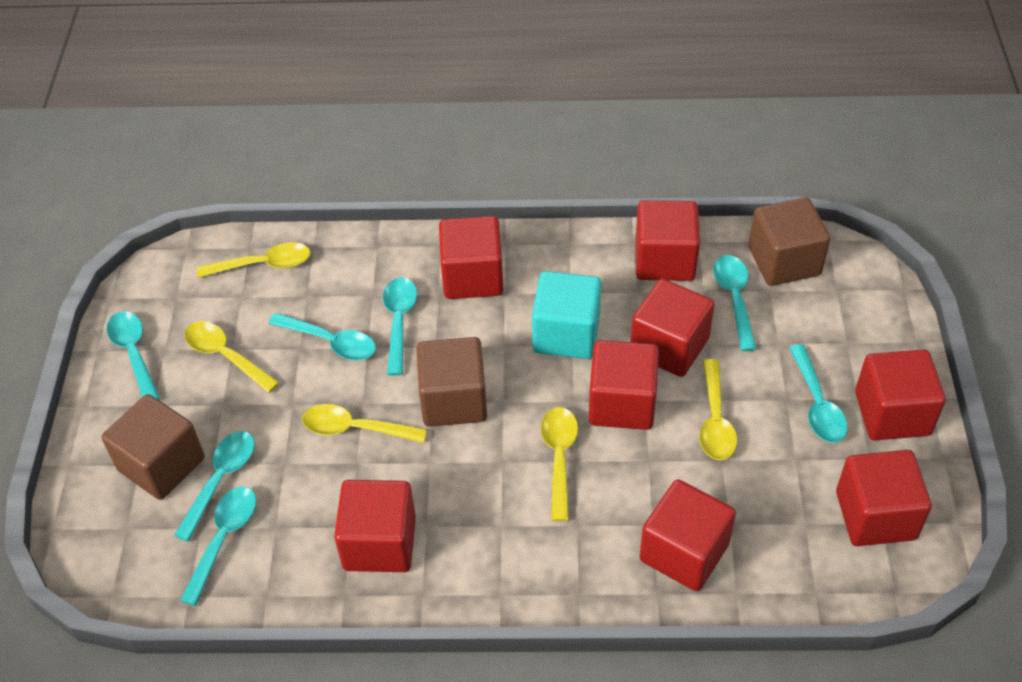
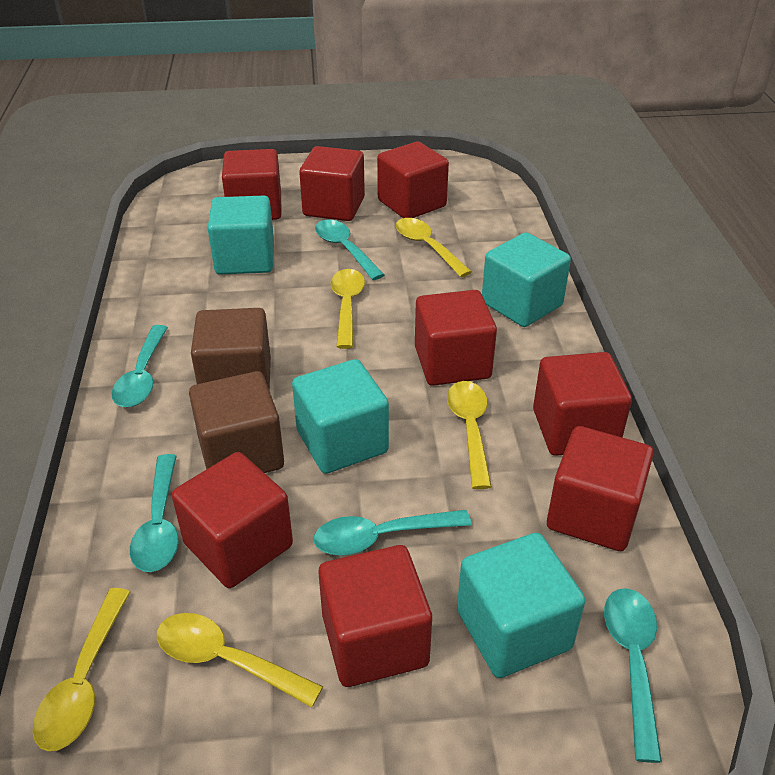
brown cube: 3 -> 2
turquoise cube: 1 -> 4
turquoise spoon: 7 -> 5

